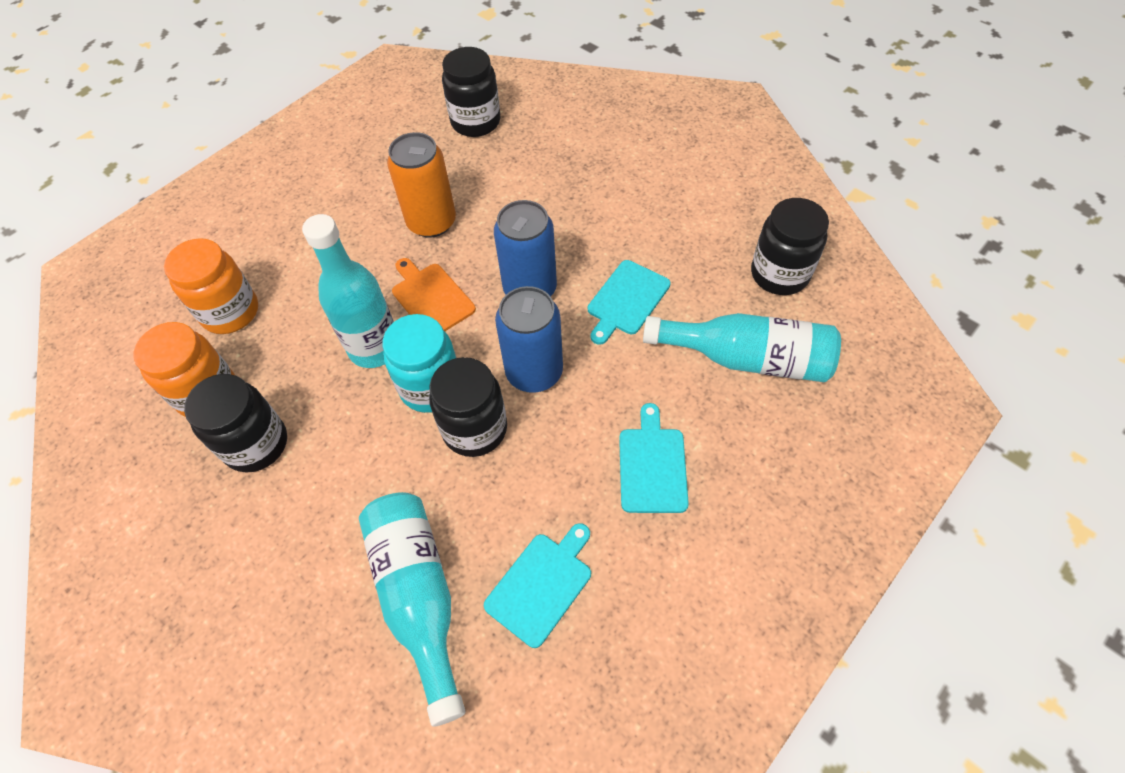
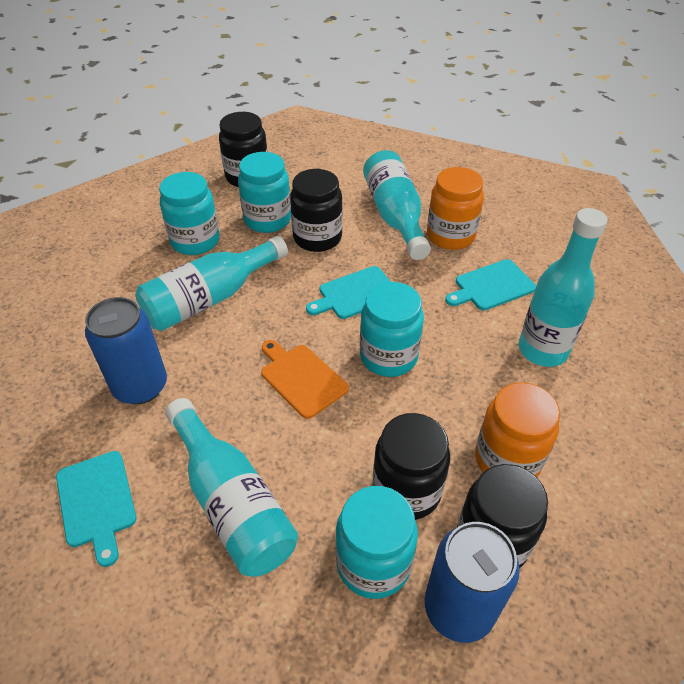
orange can: 1 -> 0
turquoise bottle: 3 -> 4
turquoise jar: 1 -> 4

